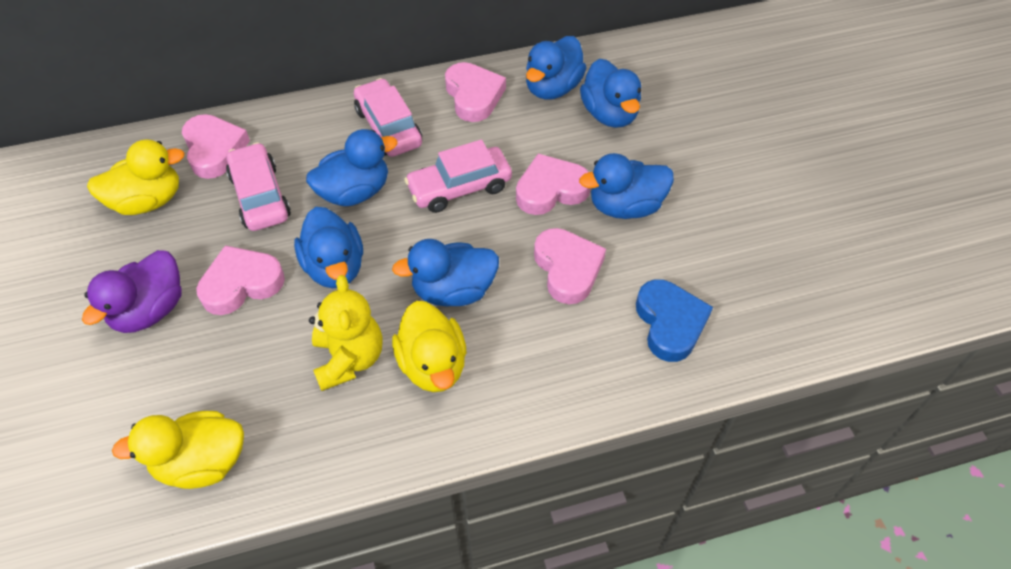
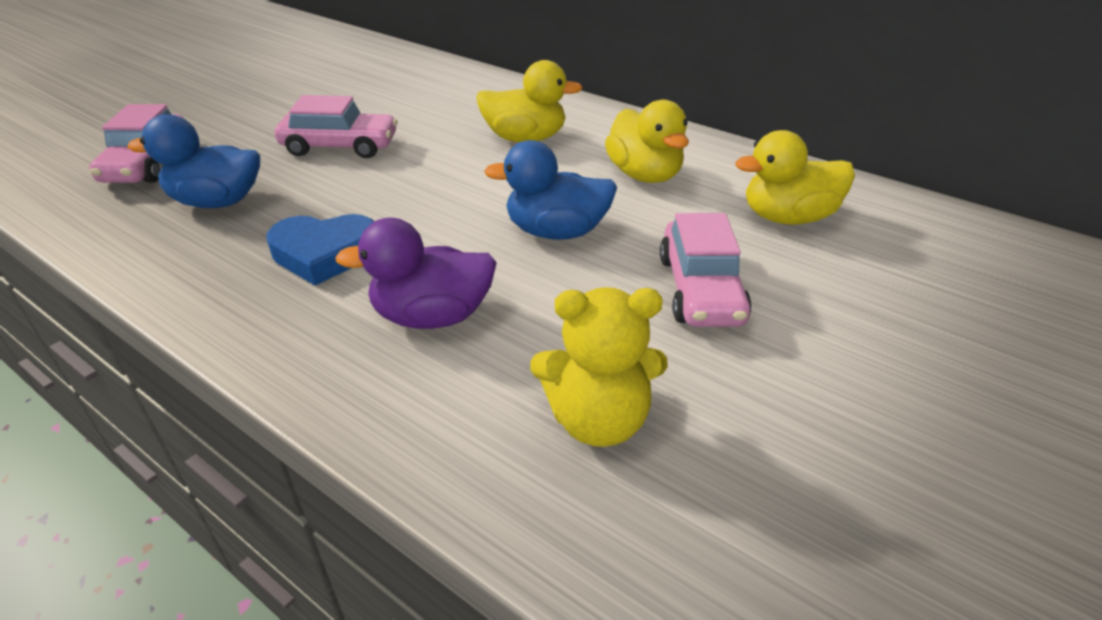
blue duck: 6 -> 2
pink heart: 5 -> 0

